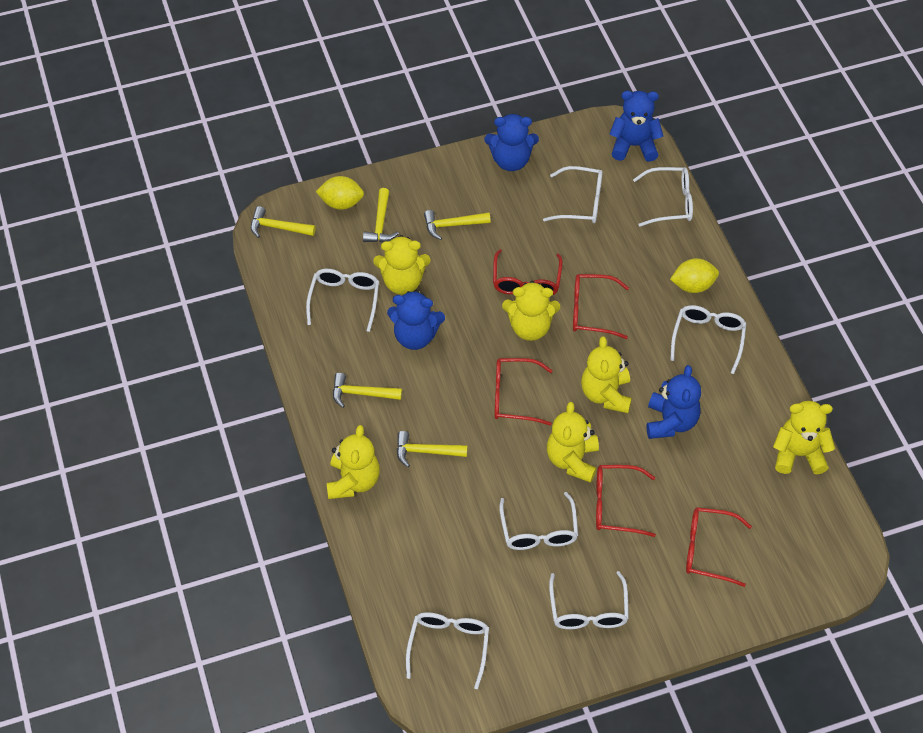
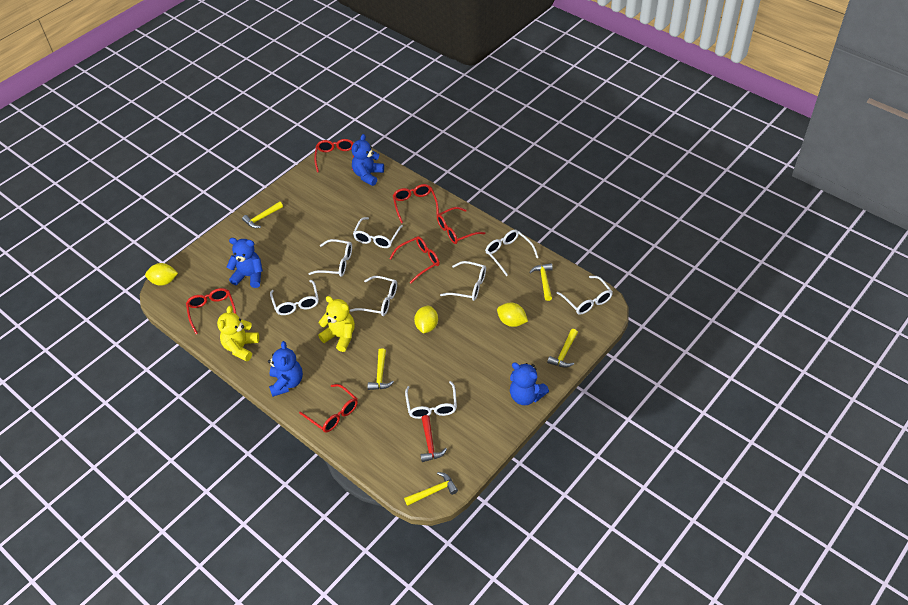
red glasses: 5 -> 6
red hammer: 0 -> 1
white glasses: 7 -> 8
yellow lemon: 2 -> 3
yellow teddy bear: 6 -> 2

